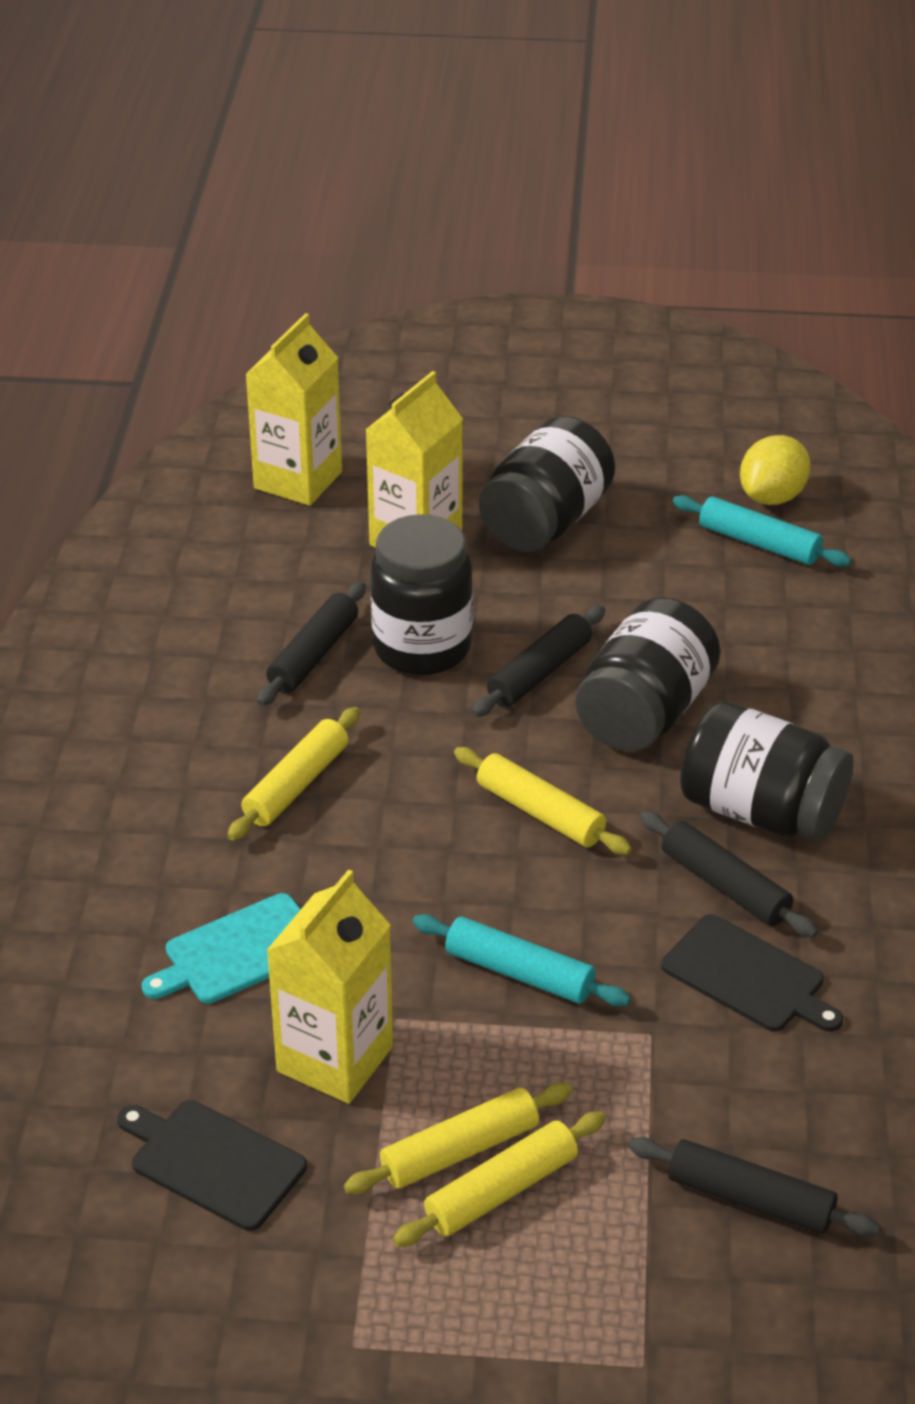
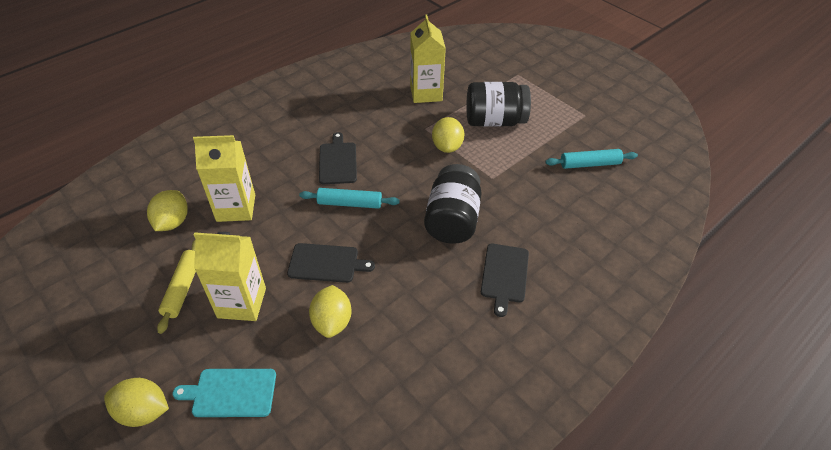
black cutting board: 2 -> 3
black jar: 4 -> 2
black rolling pin: 4 -> 0
yellow lemon: 1 -> 4
yellow rolling pin: 4 -> 1

